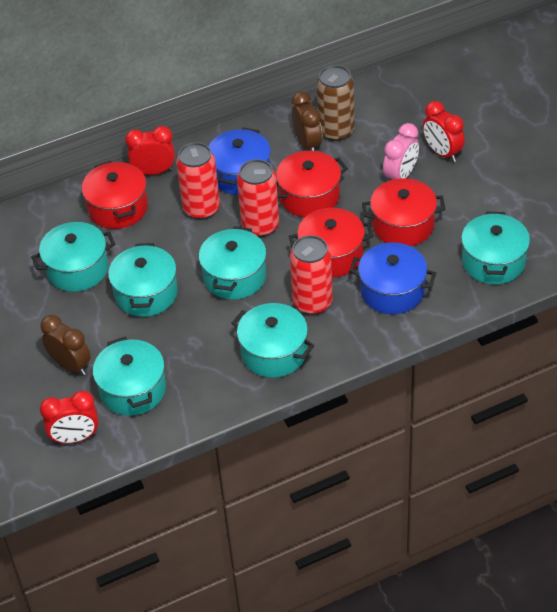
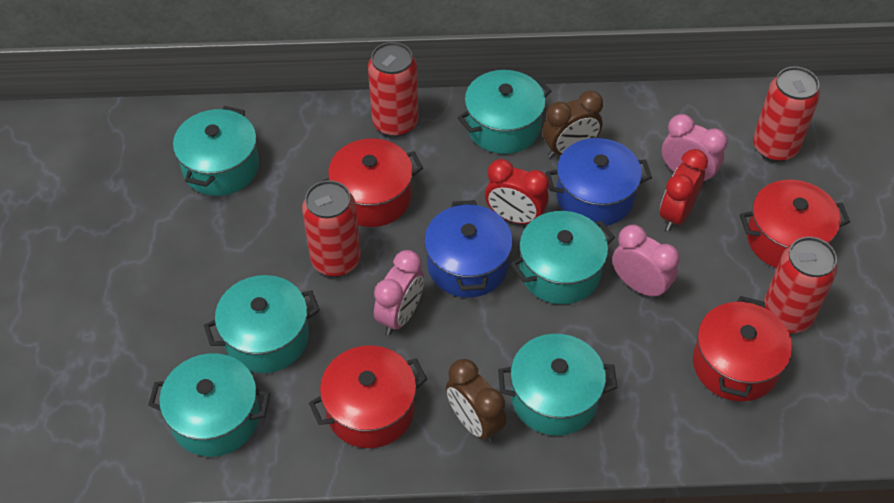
brown can: 1 -> 0
pink clock: 1 -> 3
red can: 3 -> 4
red clock: 3 -> 2

